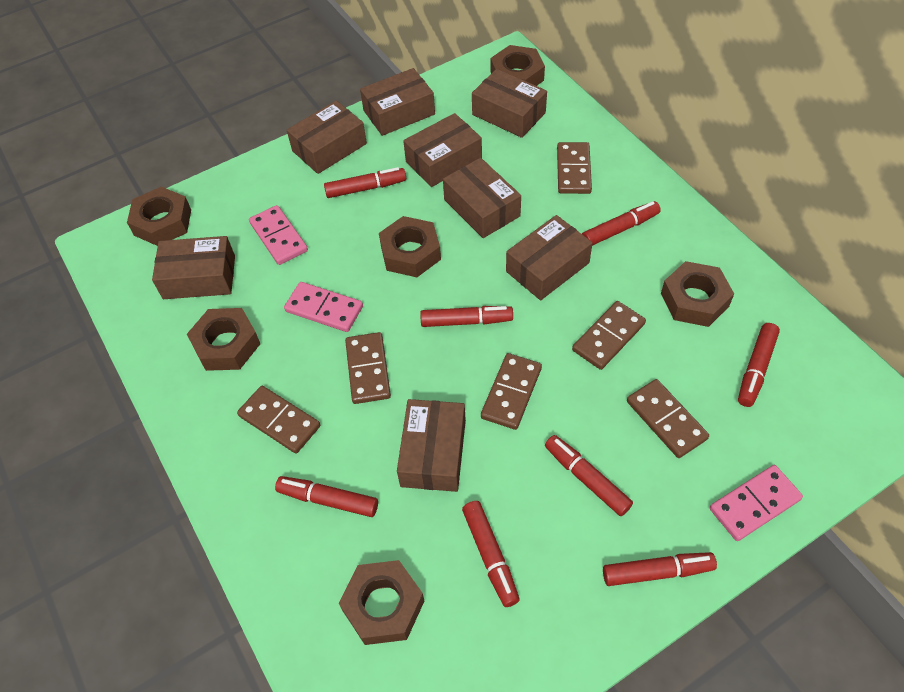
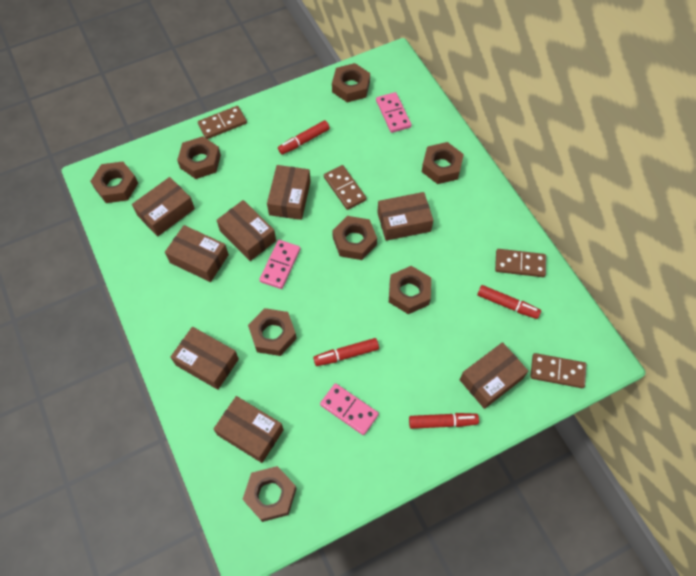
brown domino: 6 -> 4
brown nut: 6 -> 8
red marker: 8 -> 4

